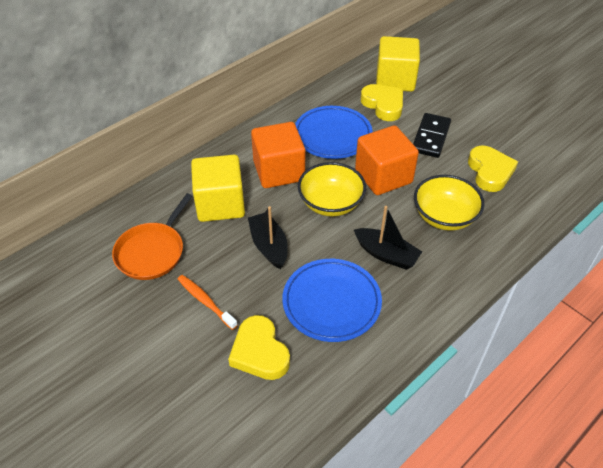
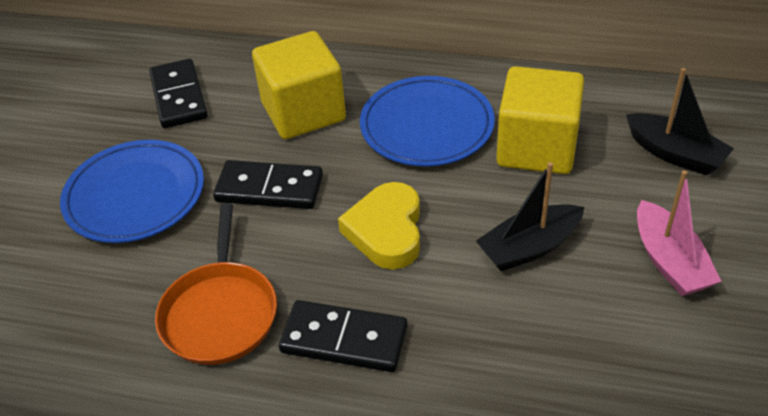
black domino: 1 -> 3
orange cube: 2 -> 0
orange toothbrush: 1 -> 0
pink boat: 0 -> 1
yellow bowl: 2 -> 0
yellow heart: 3 -> 1

